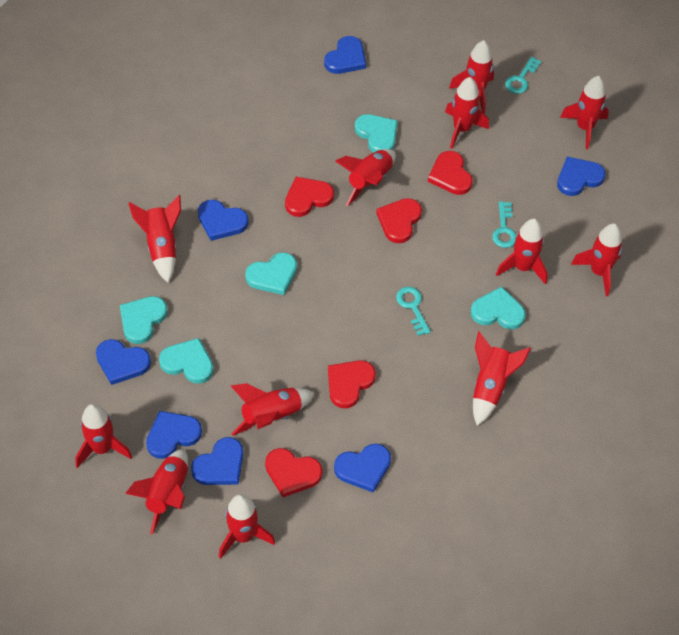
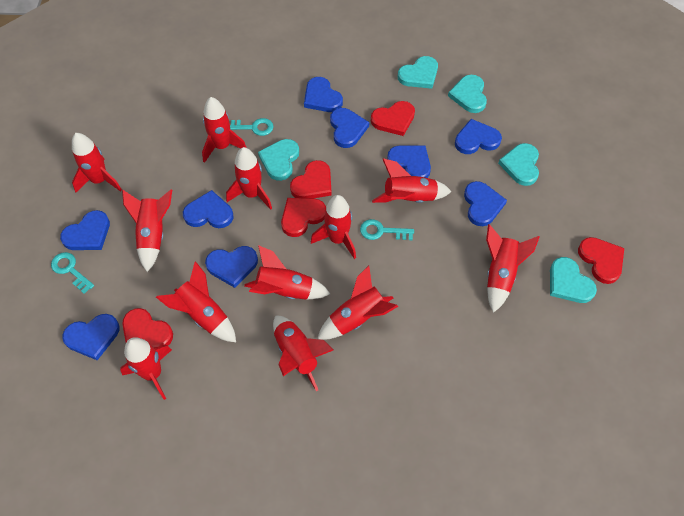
blue heart: 7 -> 9

